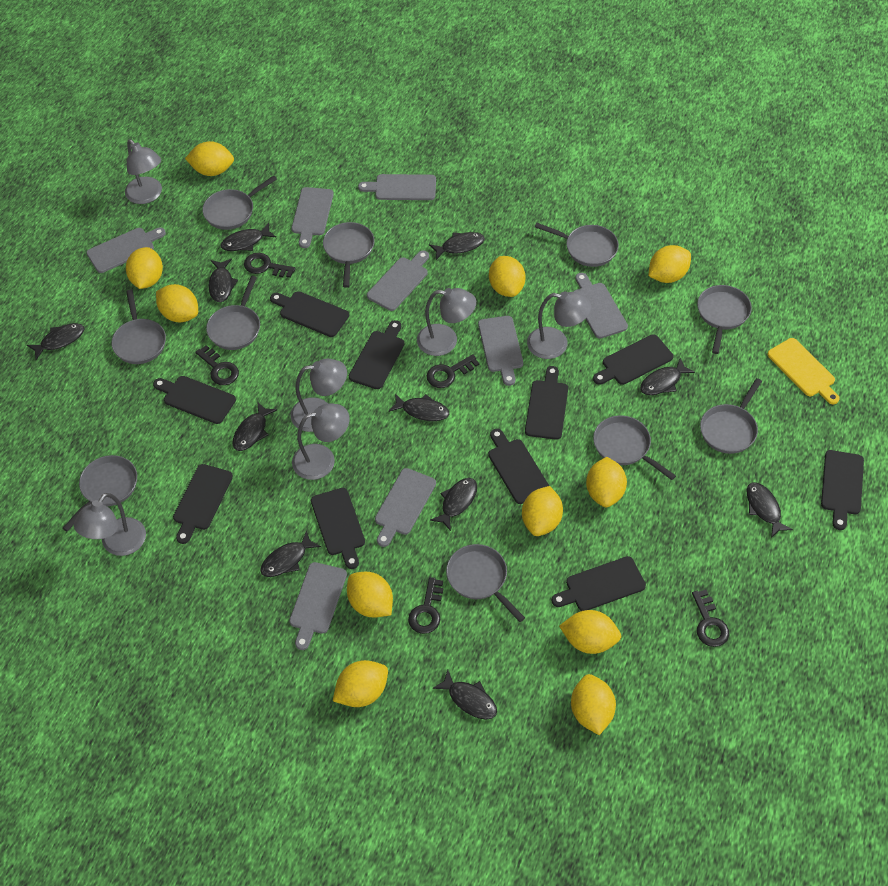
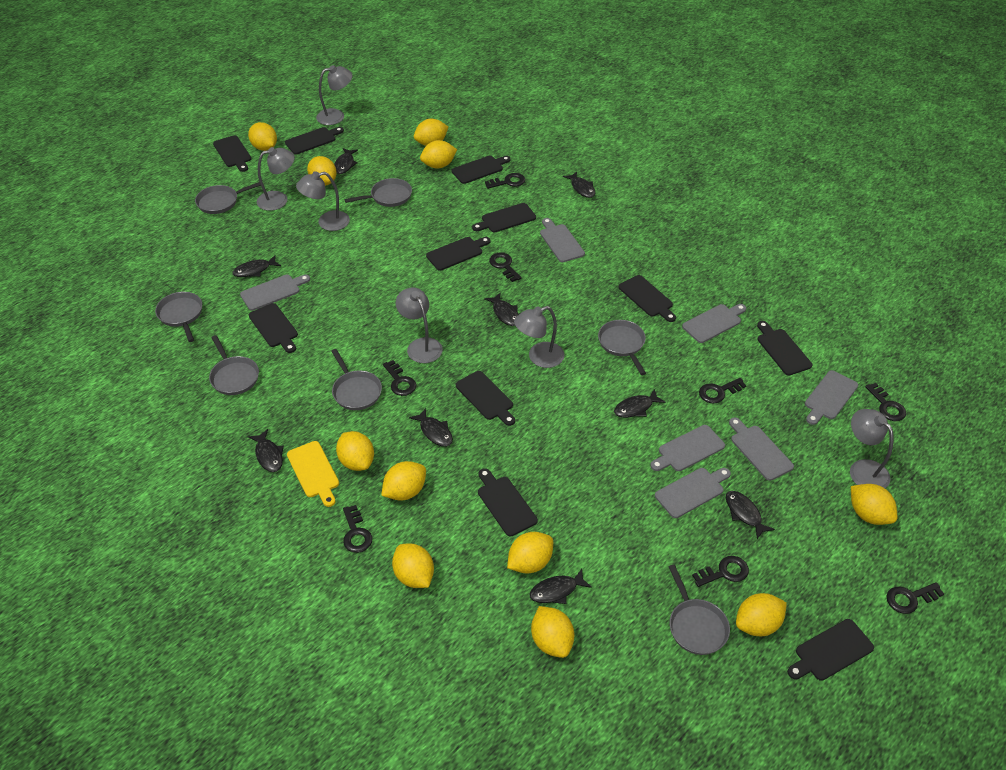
black cutting board: 10 -> 11
black fish: 11 -> 9
black key: 5 -> 8
grey cutting board: 8 -> 7
grey pan: 10 -> 7

